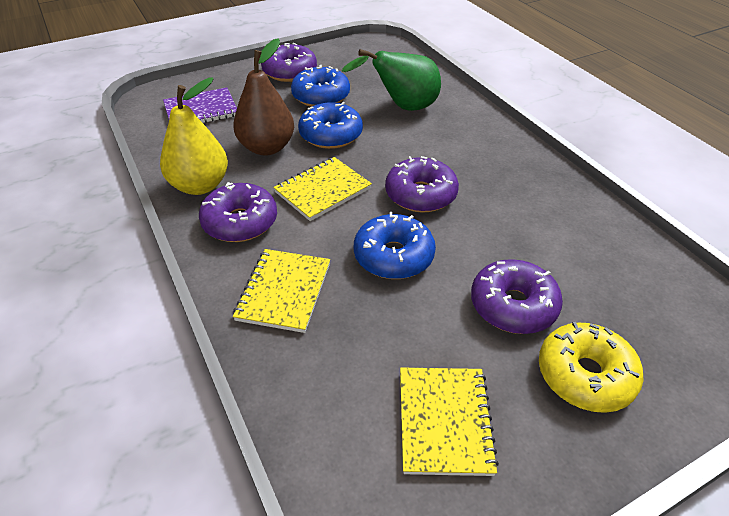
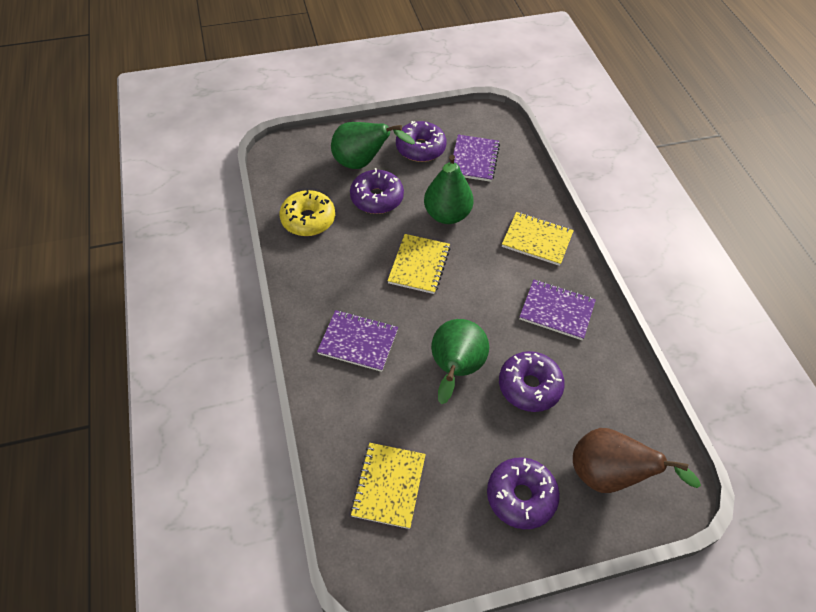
blue donut: 3 -> 0
green pear: 1 -> 3
purple notebook: 1 -> 3
yellow pear: 1 -> 0

